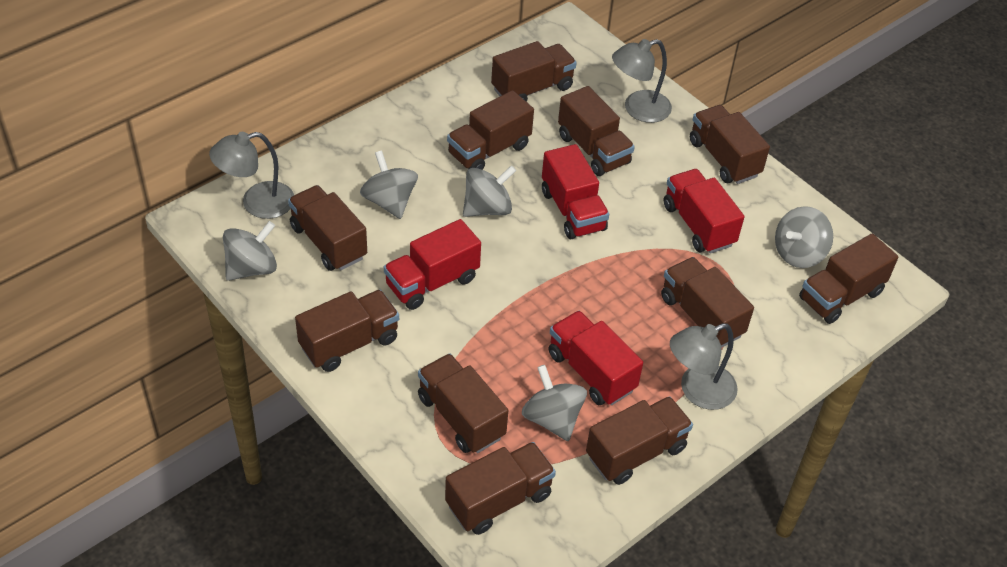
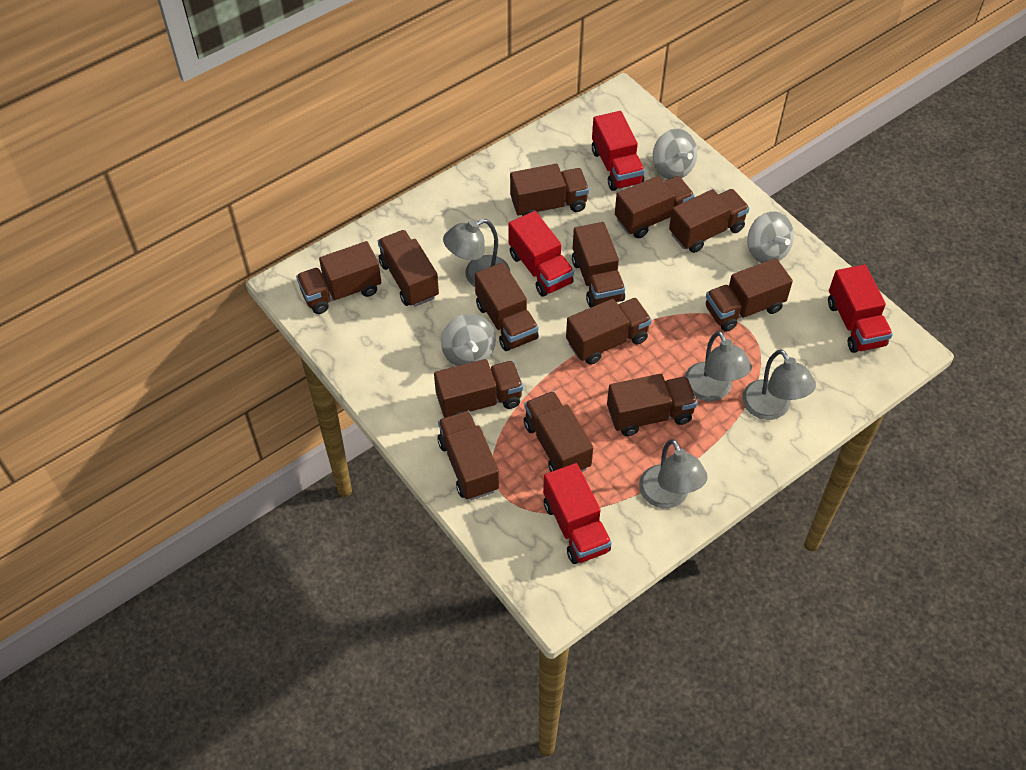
brown truck: 11 -> 13
grey lamp: 3 -> 4
grey spinning top: 5 -> 3

